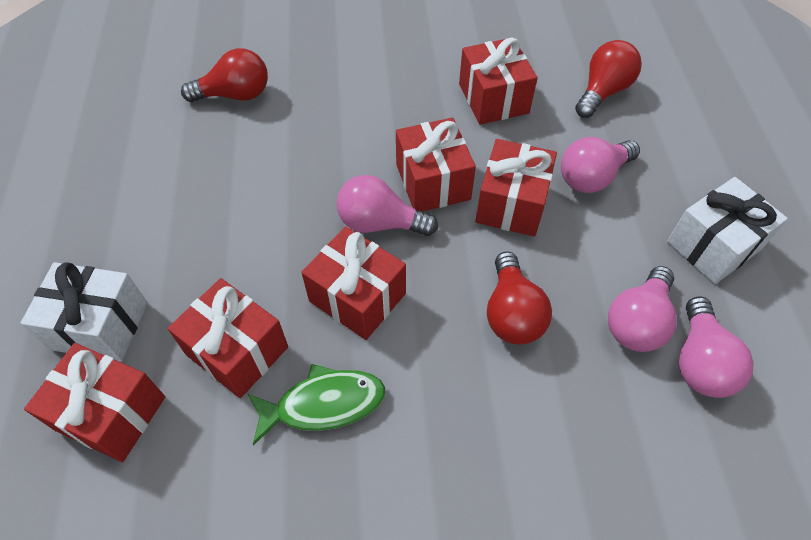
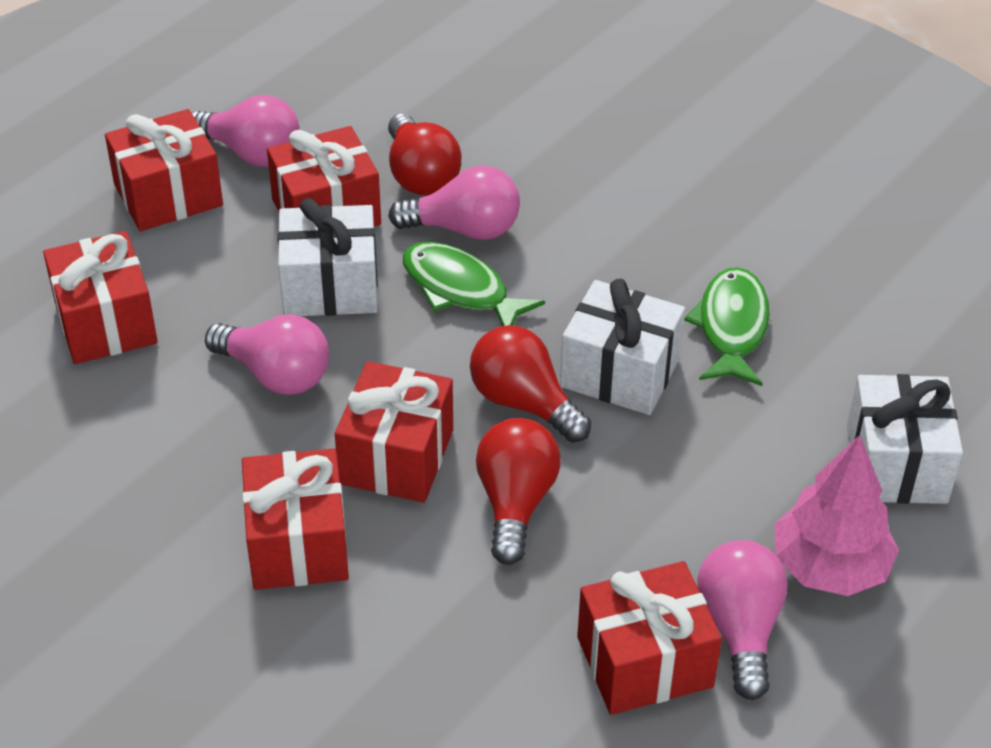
green fish: 1 -> 2
pink tree: 0 -> 1
white gift: 2 -> 3

